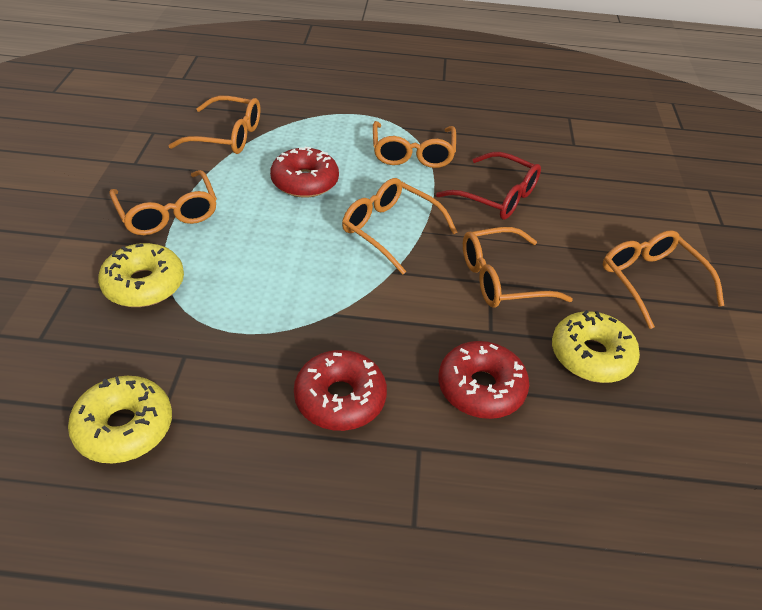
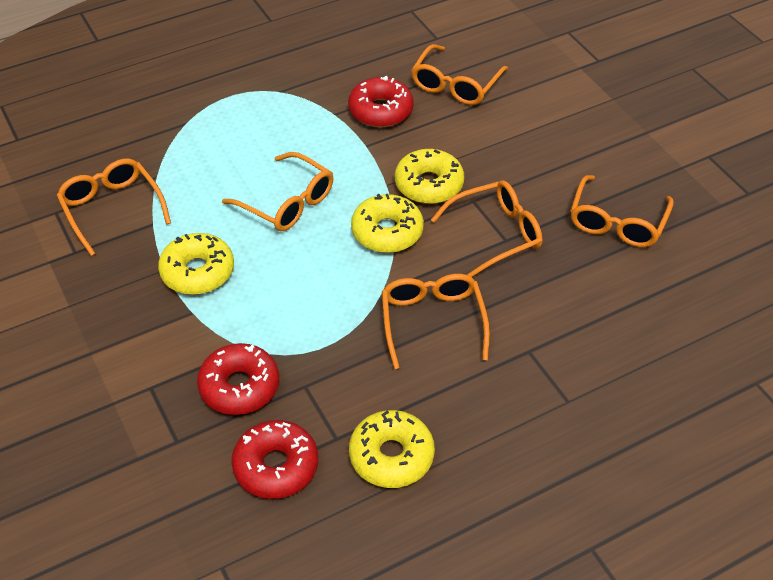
red glasses: 1 -> 0
yellow donut: 3 -> 4

